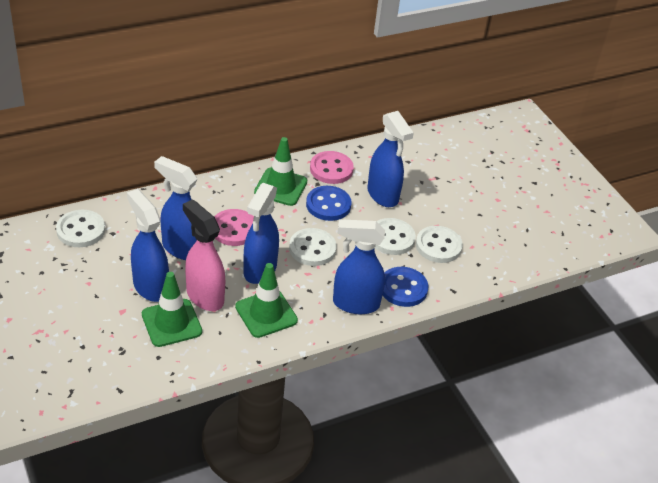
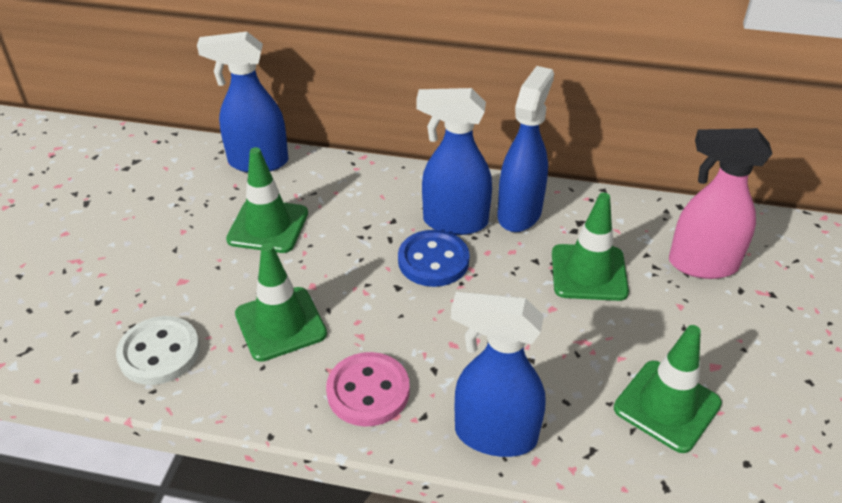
blue button: 2 -> 1
blue spray bottle: 5 -> 4
green traffic cone: 3 -> 4
pink button: 2 -> 1
white button: 4 -> 1

